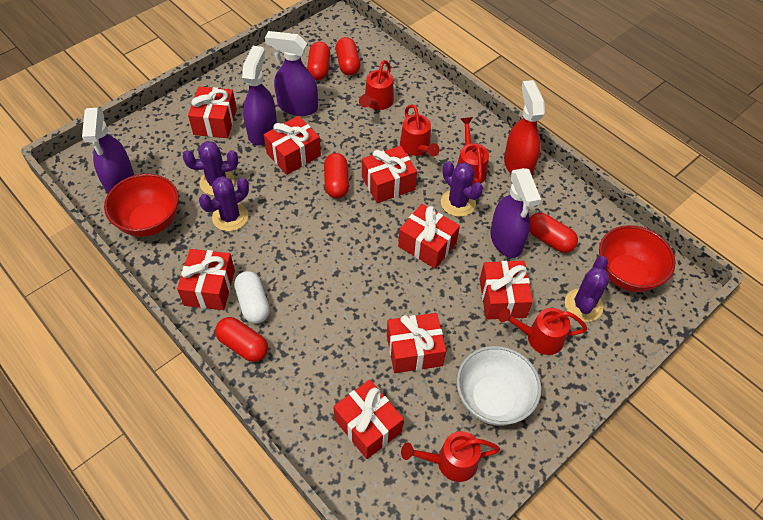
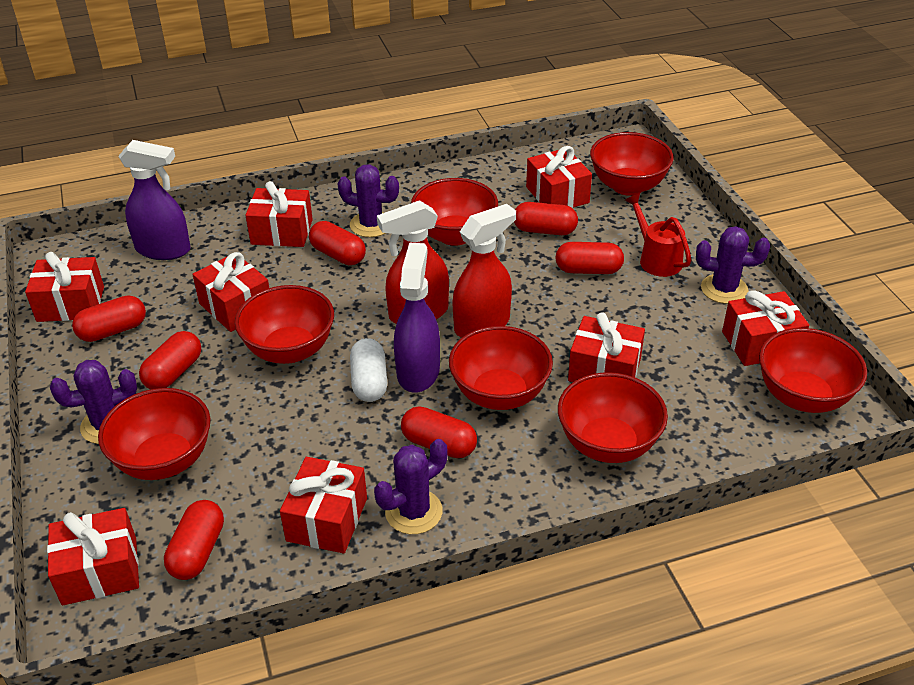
purple spray bottle: 4 -> 2
red bowl: 2 -> 7
red capsule: 5 -> 7
red spray bottle: 1 -> 2
red watering can: 5 -> 1
white bowl: 1 -> 0

